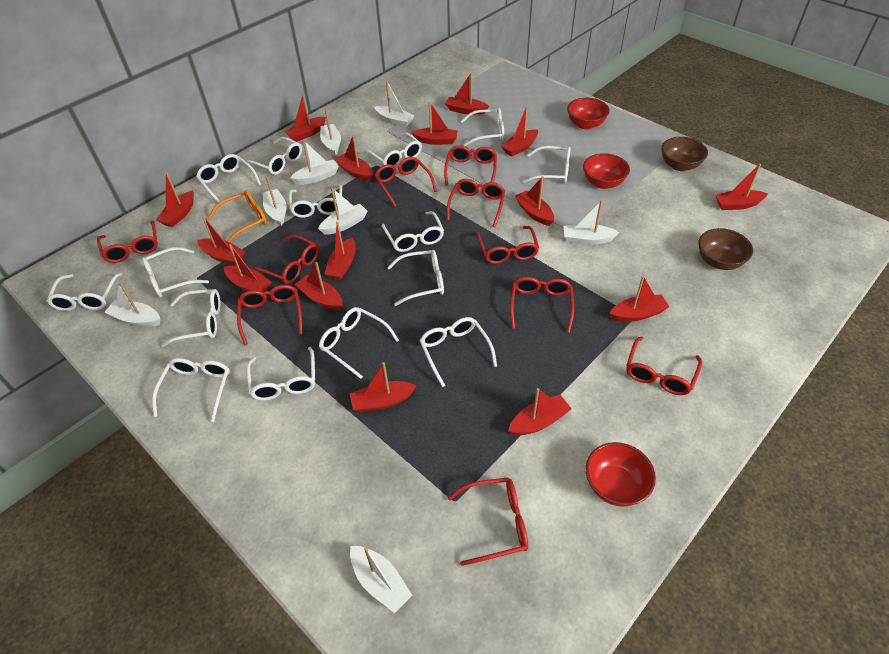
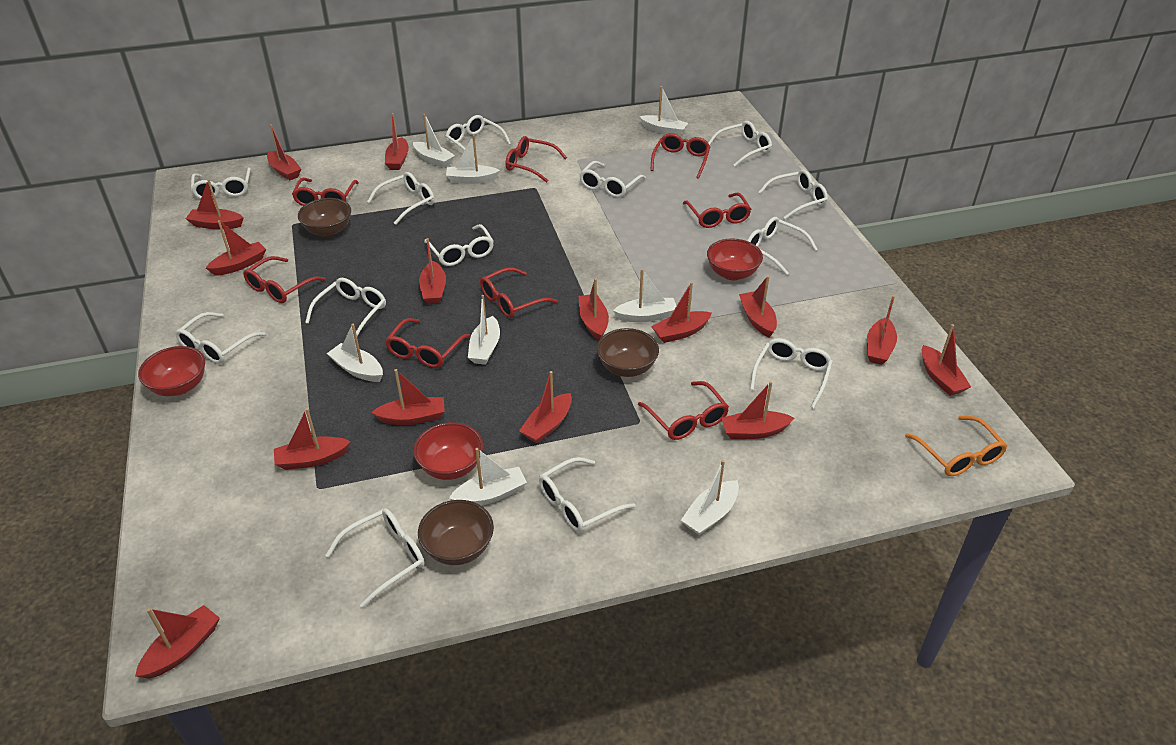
brown bowl: 2 -> 3
red glasses: 10 -> 8
white glasses: 15 -> 13

